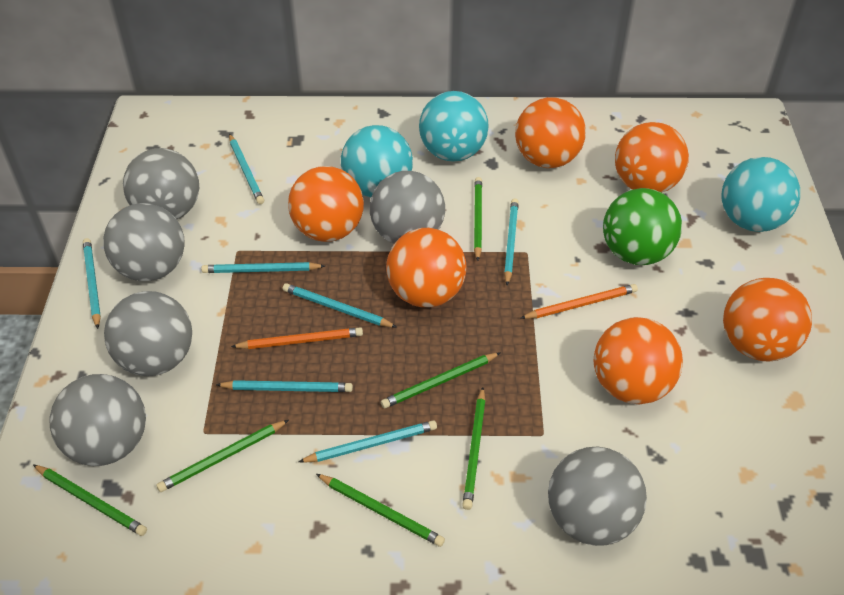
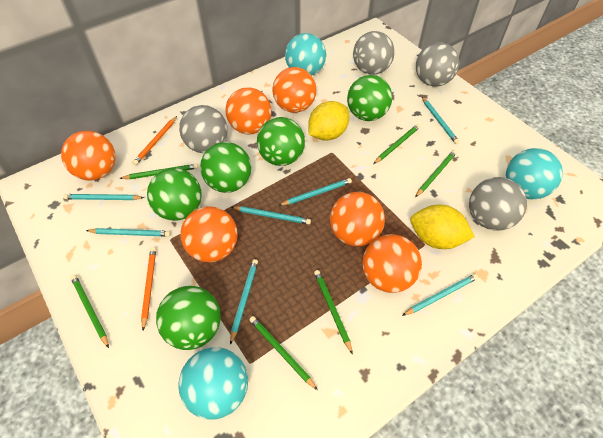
green ball: 1 -> 5
grey ball: 6 -> 4
yellow lemon: 0 -> 2

